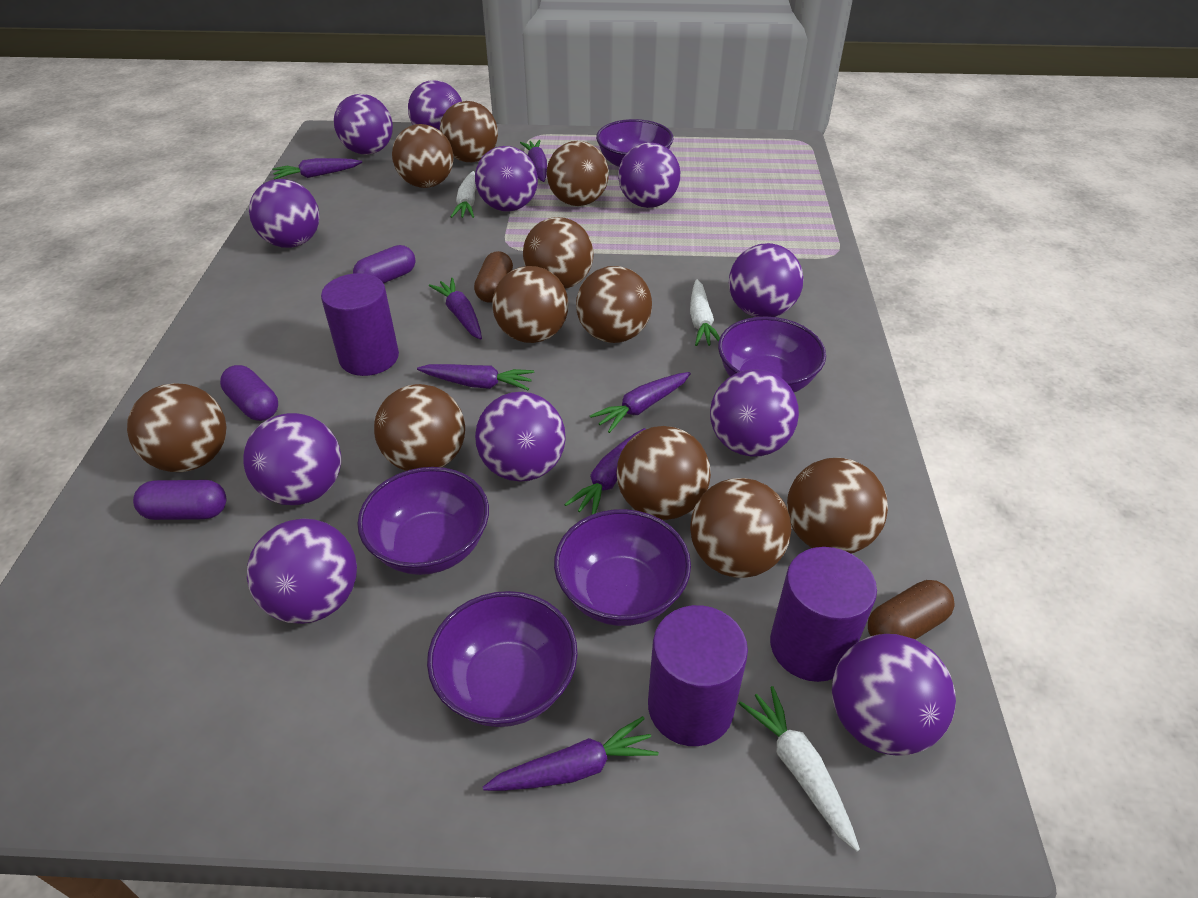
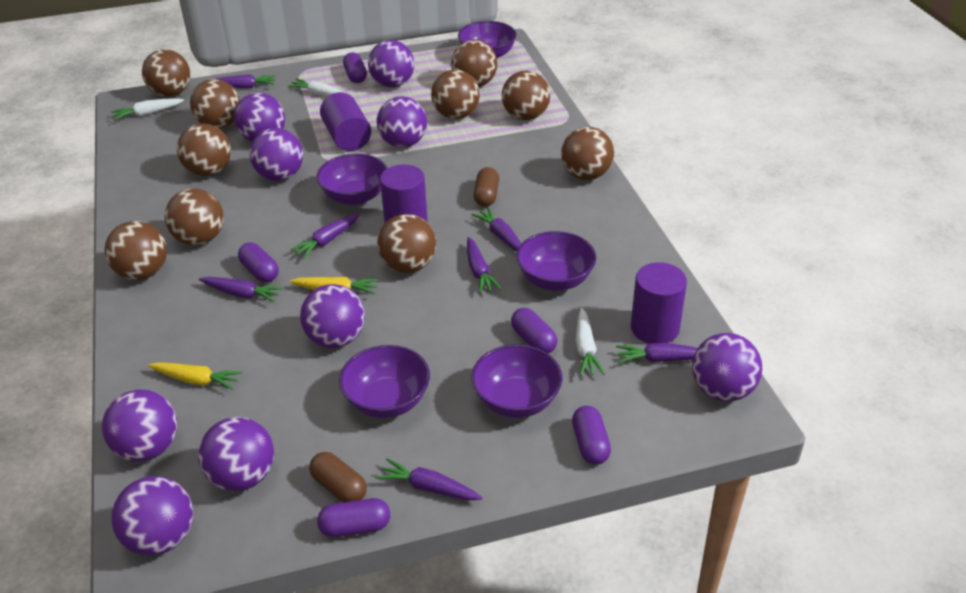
brown ball: 11 -> 10
purple ball: 11 -> 9
purple capsule: 3 -> 5
yellow carrot: 0 -> 2

